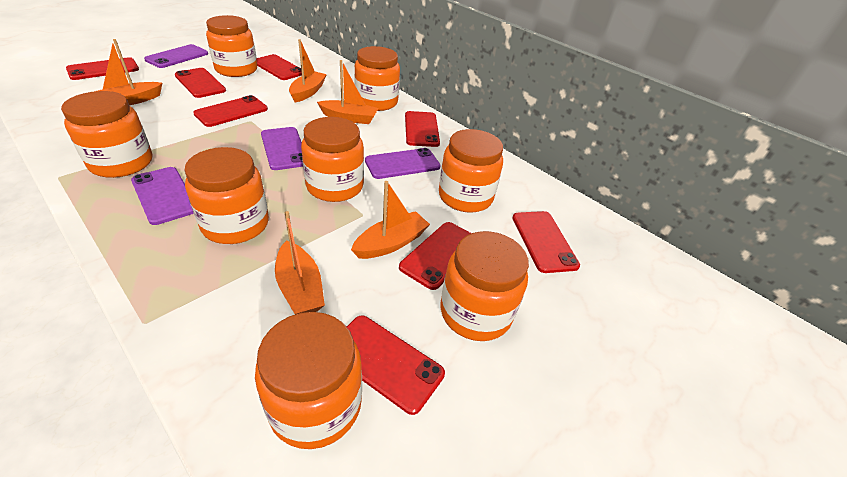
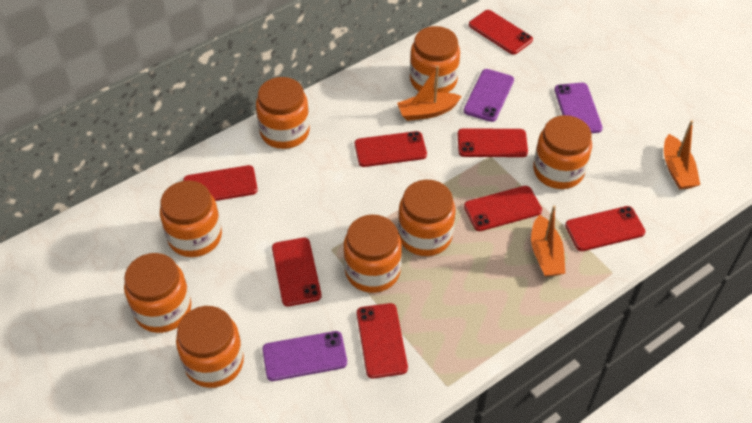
orange boat: 5 -> 3
purple phone: 4 -> 3

